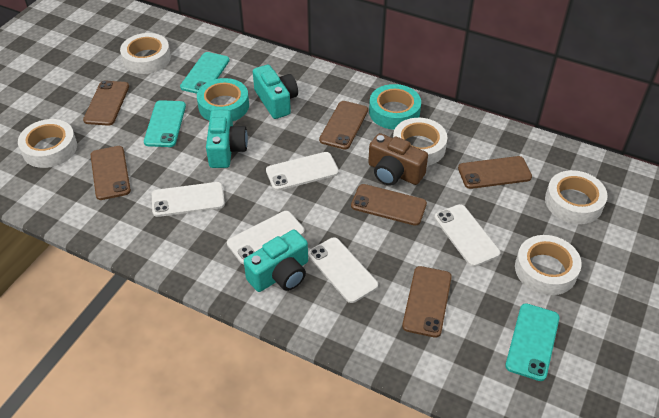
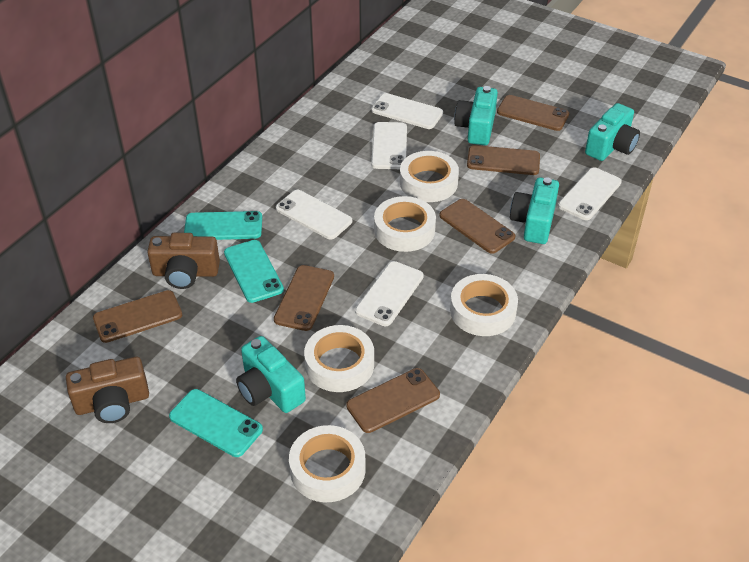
brown camera: 1 -> 2
turquoise camera: 3 -> 4
turquoise tape: 2 -> 0

